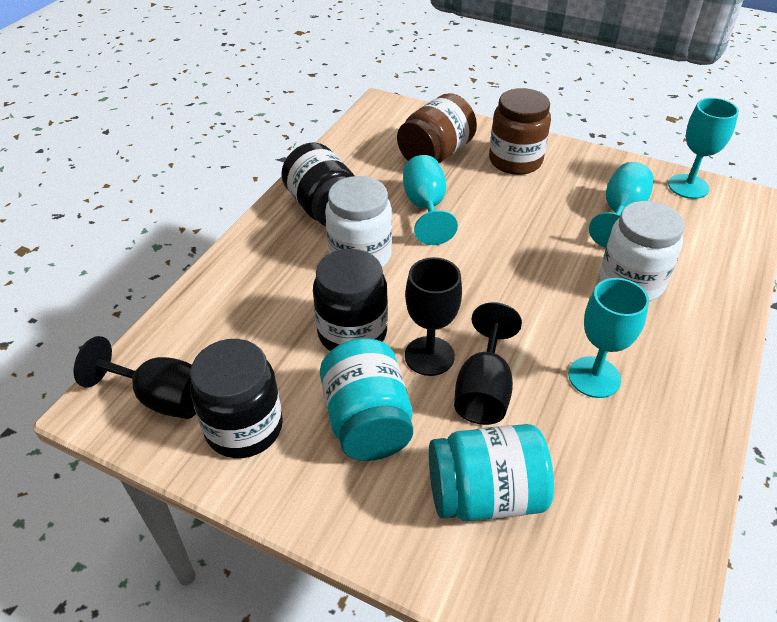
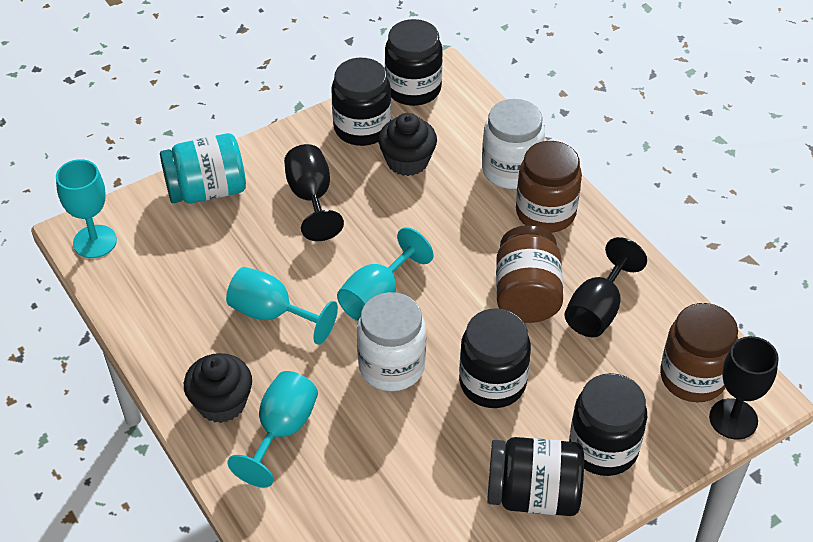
black cupcake: 0 -> 2
black jar: 3 -> 5
brown jar: 2 -> 3
turquoise jar: 2 -> 1

